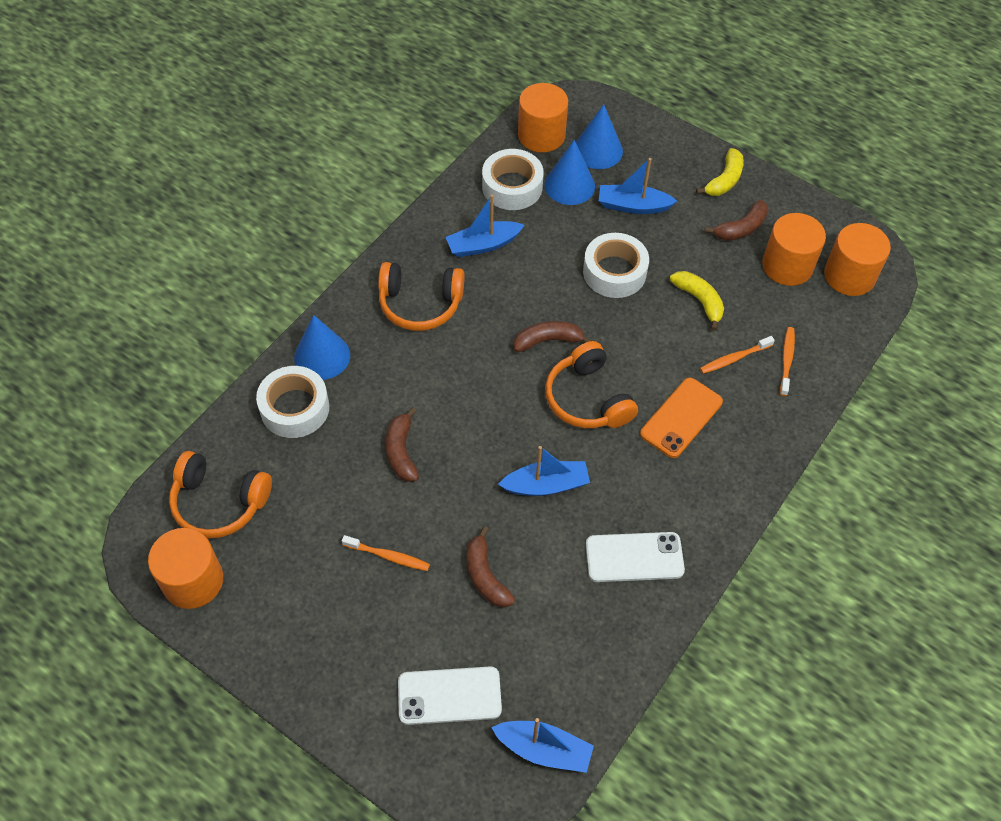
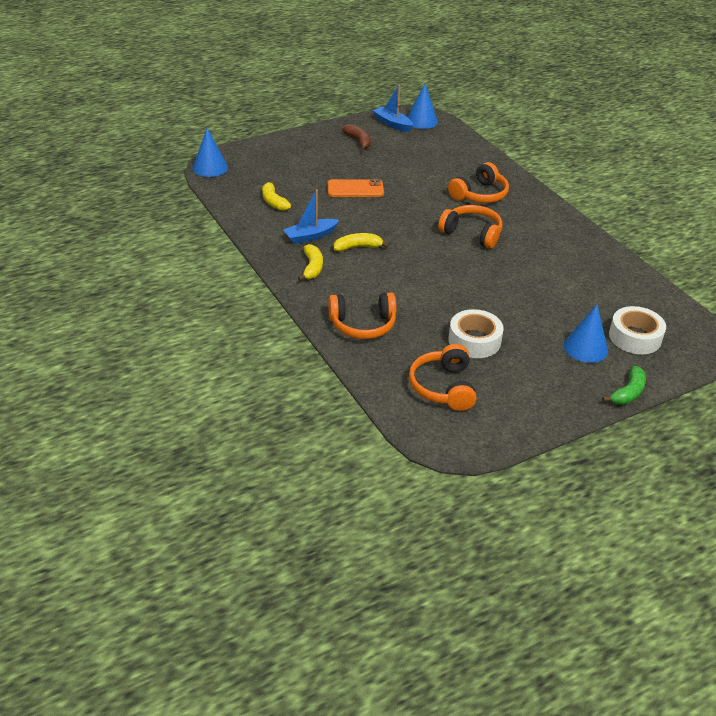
blue boat: 4 -> 2
brown banana: 4 -> 1
green banana: 0 -> 1
orange cylinder: 4 -> 0
orange headphones: 3 -> 4
orange toothbrush: 3 -> 0
white phone: 2 -> 0
white tape: 3 -> 2
yellow banana: 2 -> 3

